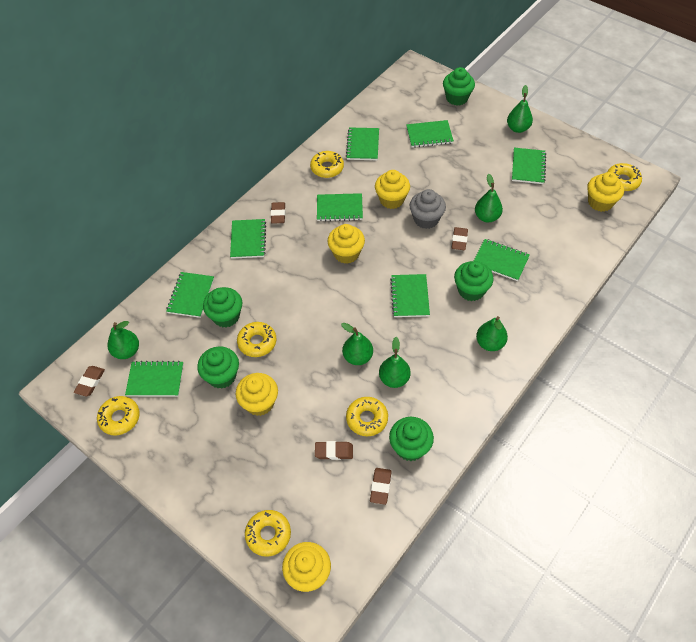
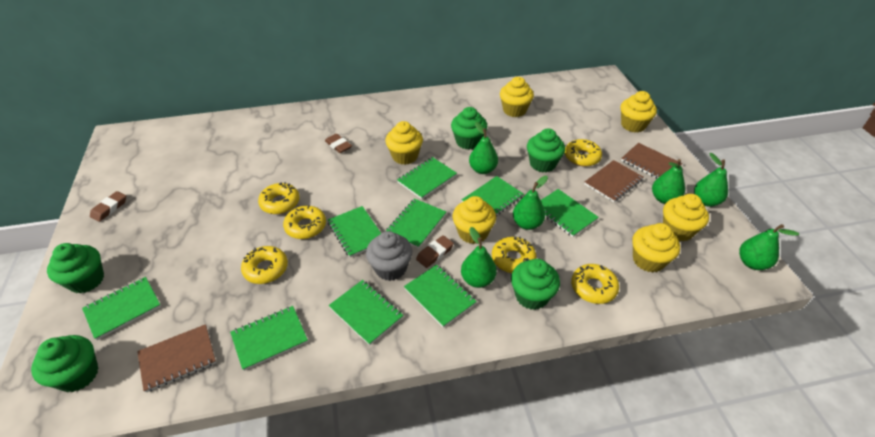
brown eraser: 5 -> 3
brown notebook: 0 -> 3
yellow cupcake: 5 -> 6

